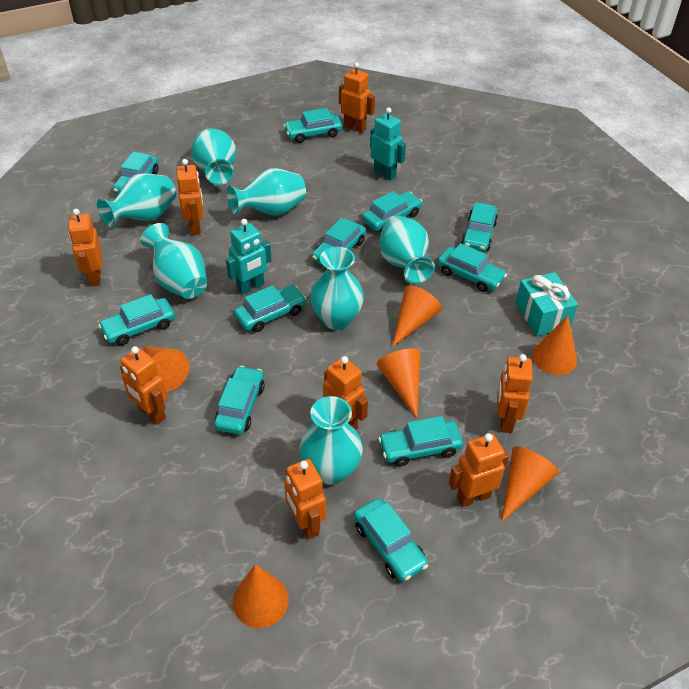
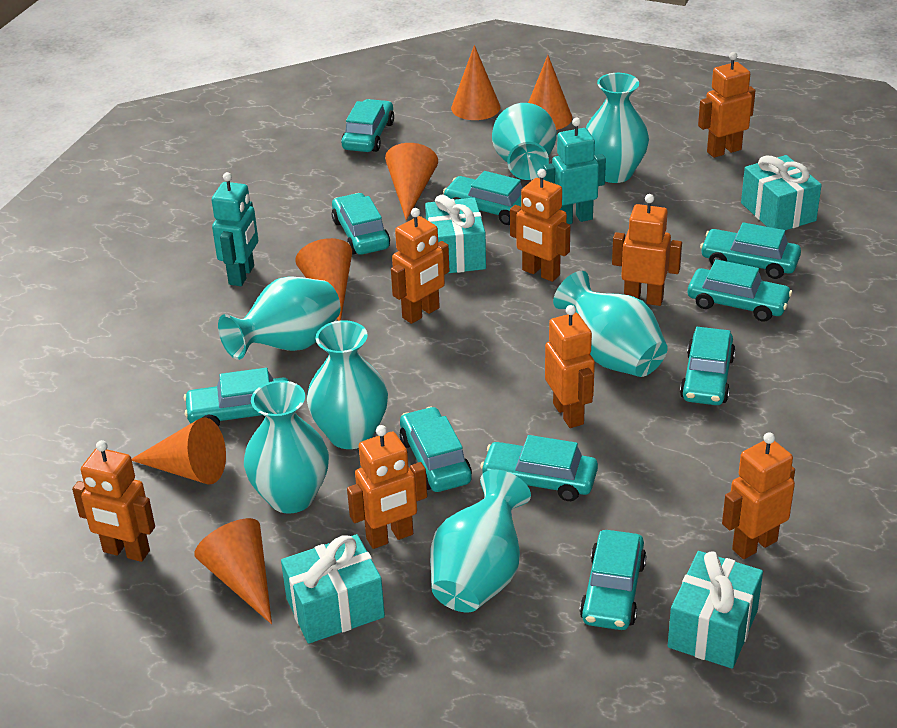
turquoise car: 11 -> 10
turquoise gift: 1 -> 4

